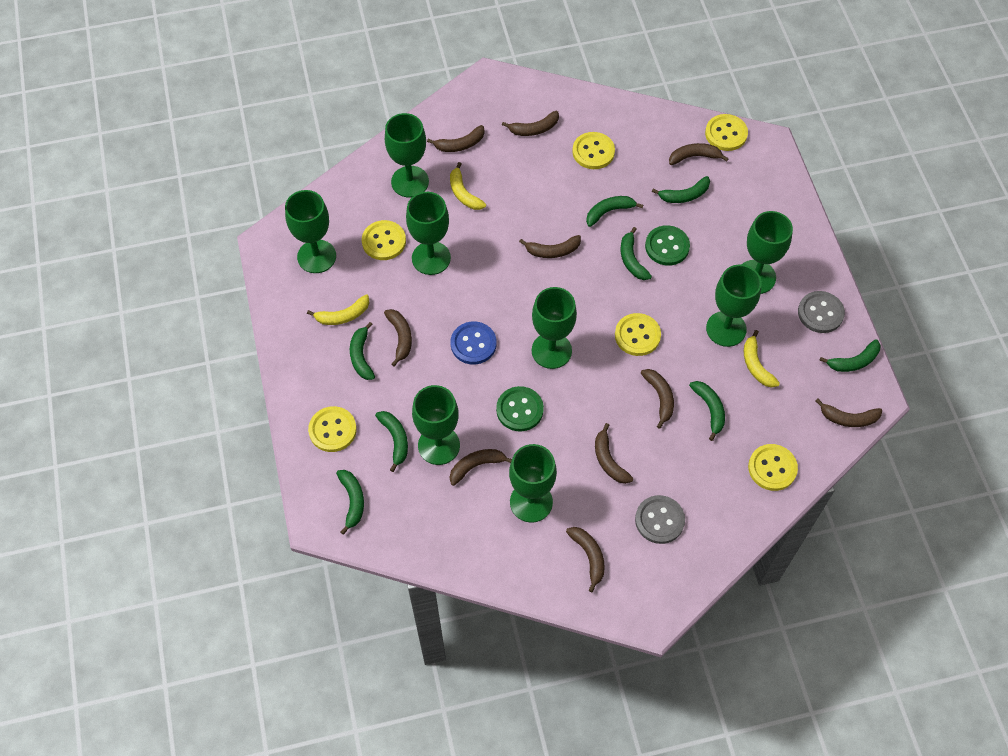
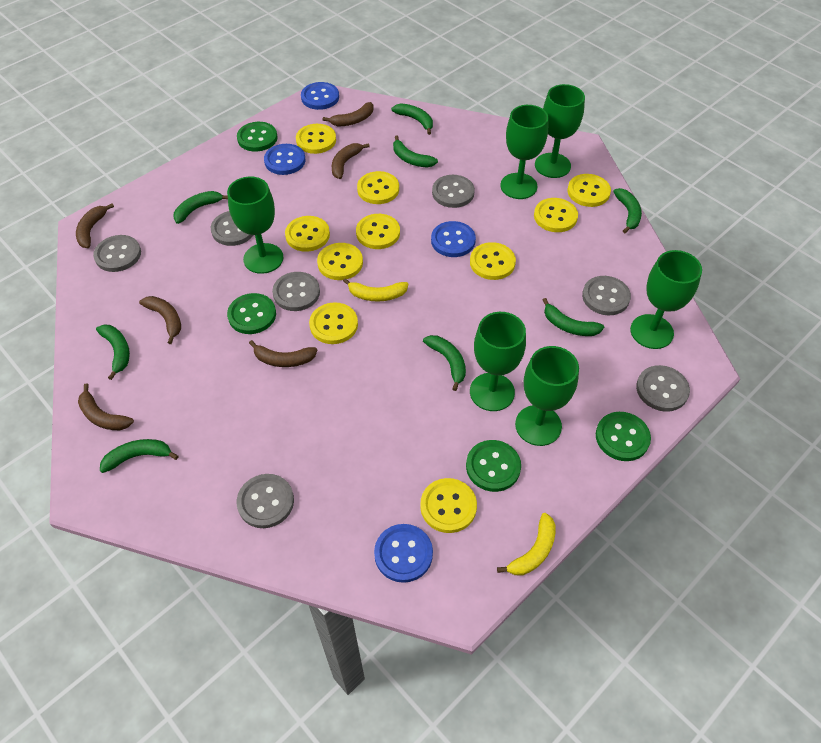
blue button: 1 -> 4
brown banana: 10 -> 6
green button: 2 -> 4
green goblet: 8 -> 6
grey button: 2 -> 7
yellow banana: 3 -> 2
yellow button: 6 -> 10

